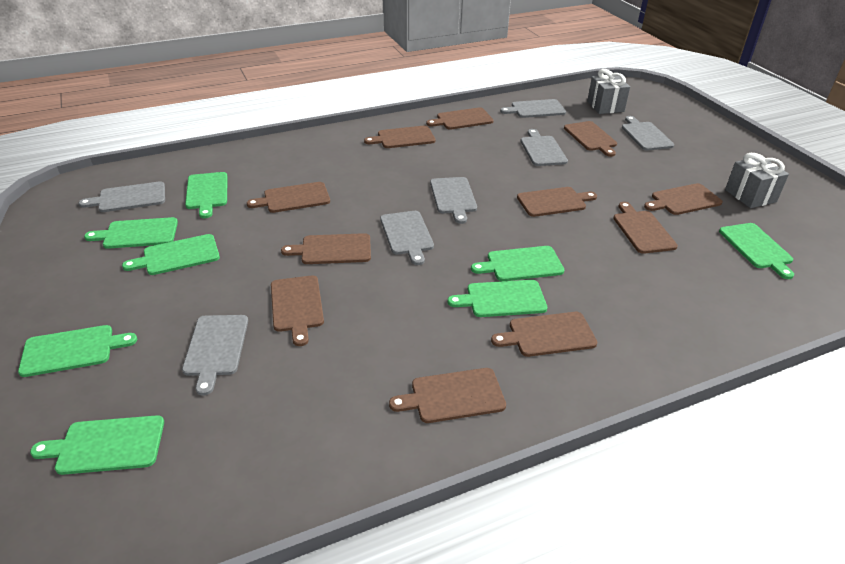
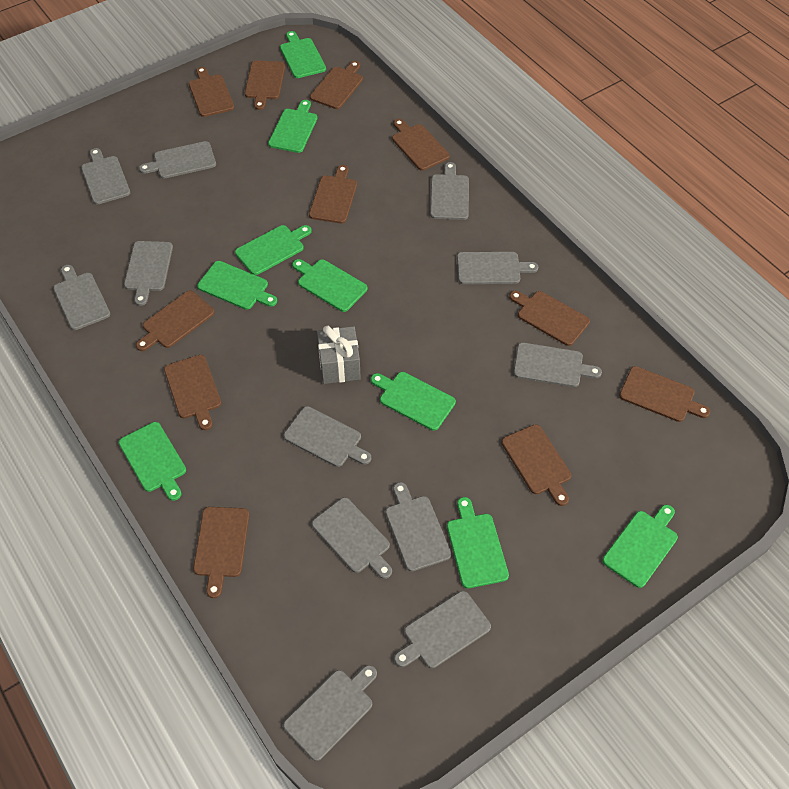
green cutting board: 8 -> 9
grey cutting board: 7 -> 12
grey gift: 2 -> 1

